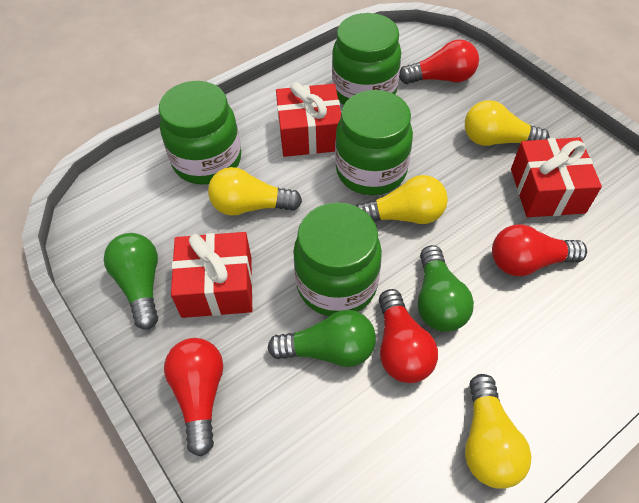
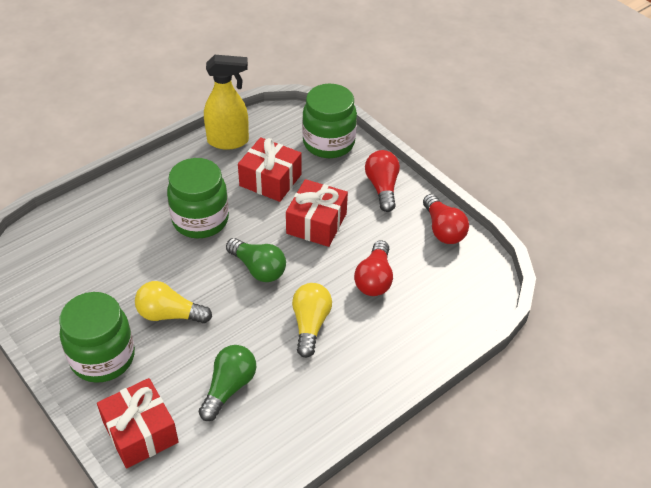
green jar: 4 -> 3
green light bulb: 3 -> 2
red light bulb: 4 -> 3
yellow light bulb: 4 -> 2
yellow spray bottle: 0 -> 1

